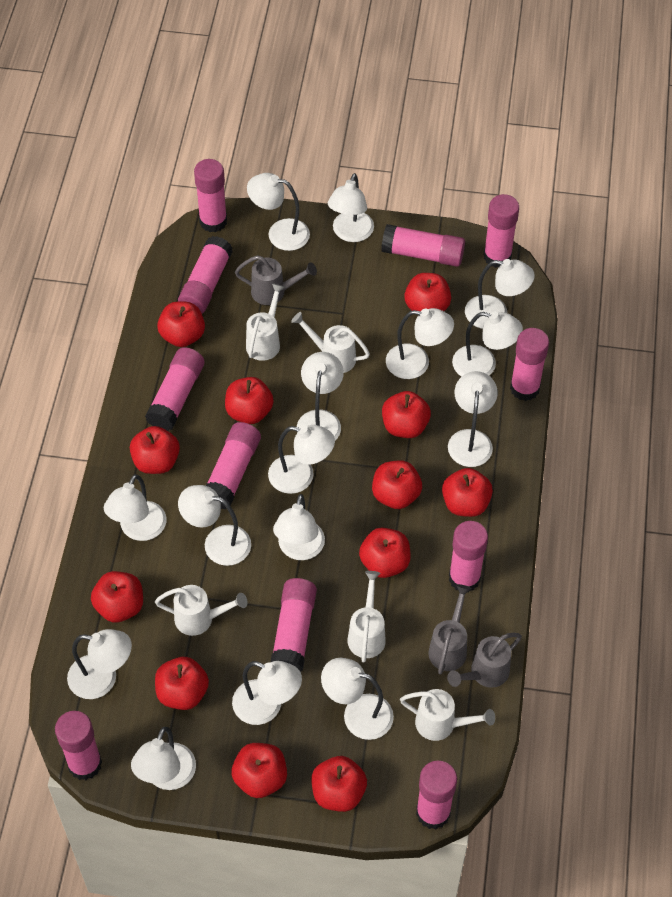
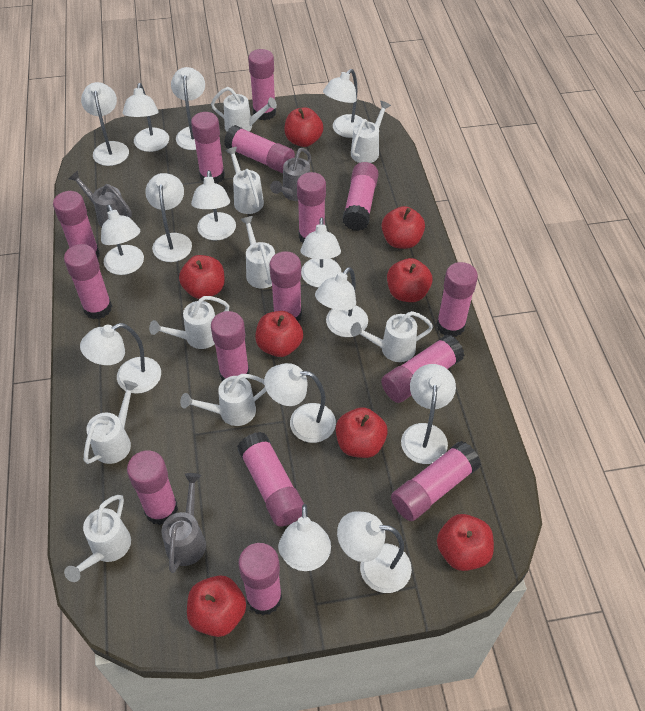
pink glue stick: 11 -> 15
red apple: 12 -> 8
white lamp: 15 -> 14
white watering can: 5 -> 9

